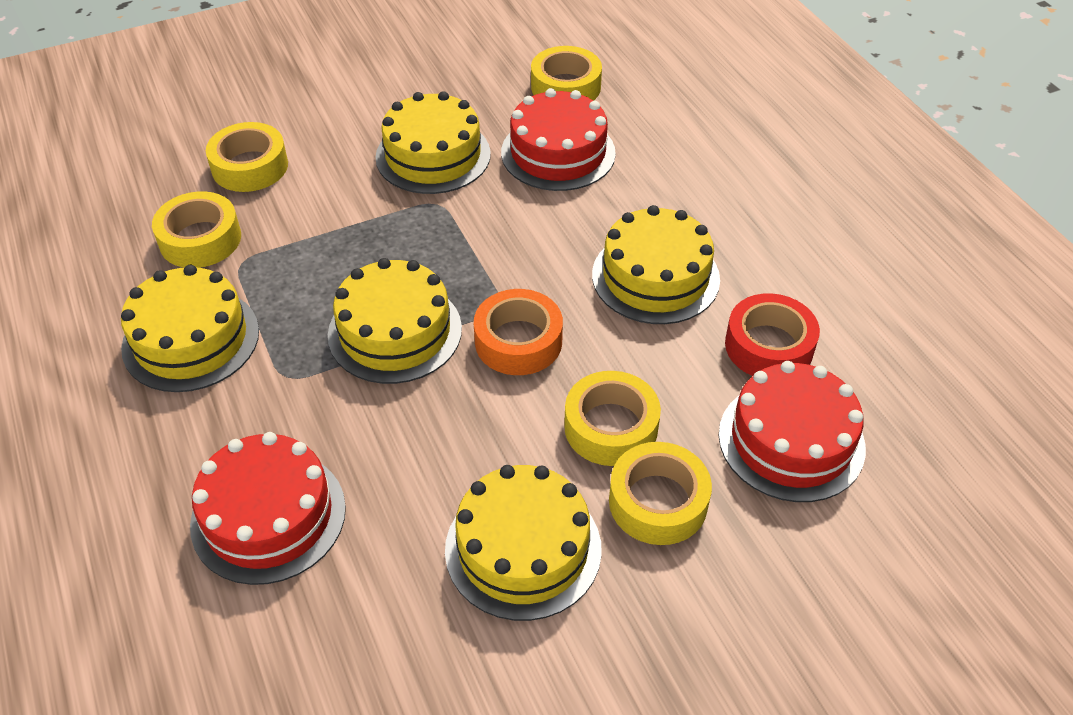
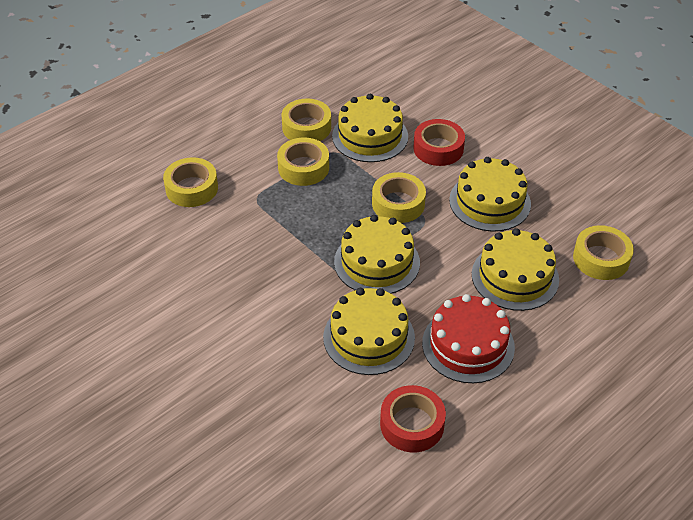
orange tape: 1 -> 0
red cake: 3 -> 1
red tape: 1 -> 2

